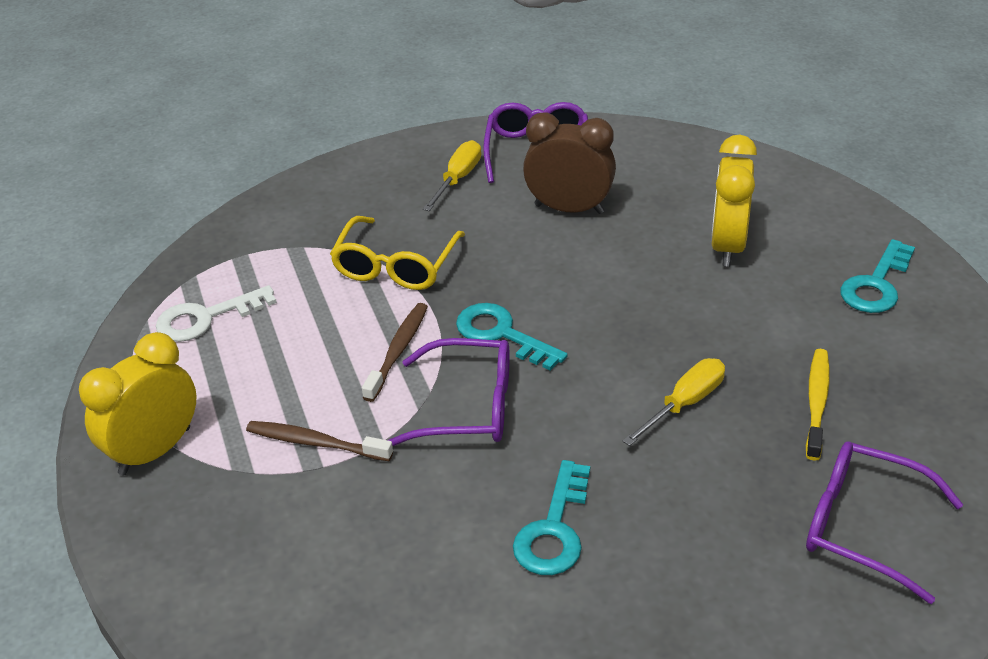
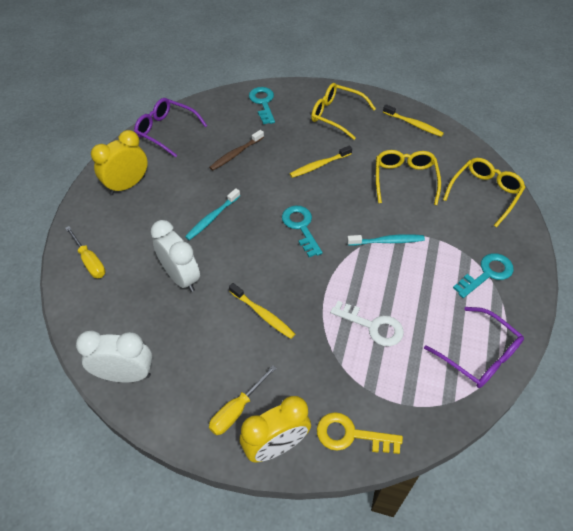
brown clock: 1 -> 0
brown toothbrush: 2 -> 1
purple glasses: 3 -> 2
turquoise toothbrush: 0 -> 2
white clock: 0 -> 2
yellow glasses: 1 -> 3
yellow key: 0 -> 1
yellow toothbrush: 1 -> 3

